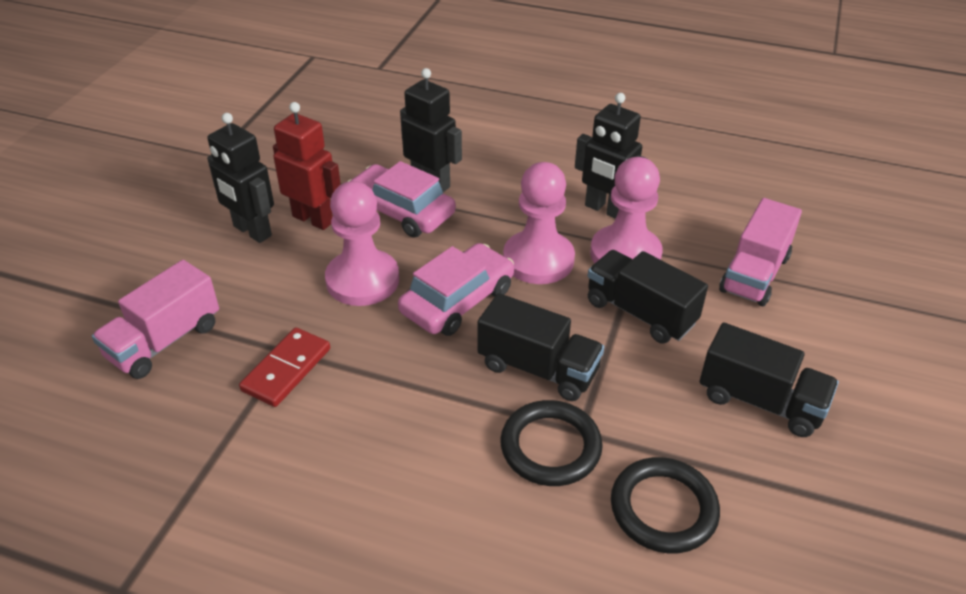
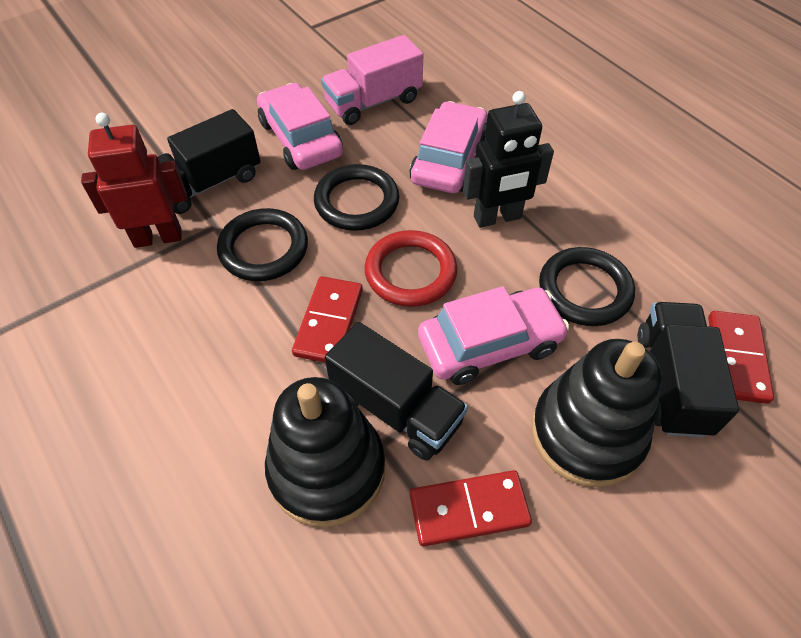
black ring: 2 -> 3
black robot: 3 -> 1
black stacking toy: 0 -> 2
pink car: 2 -> 3
pink pawn: 3 -> 0
pink truck: 2 -> 1
red domino: 1 -> 3
red ring: 0 -> 1

